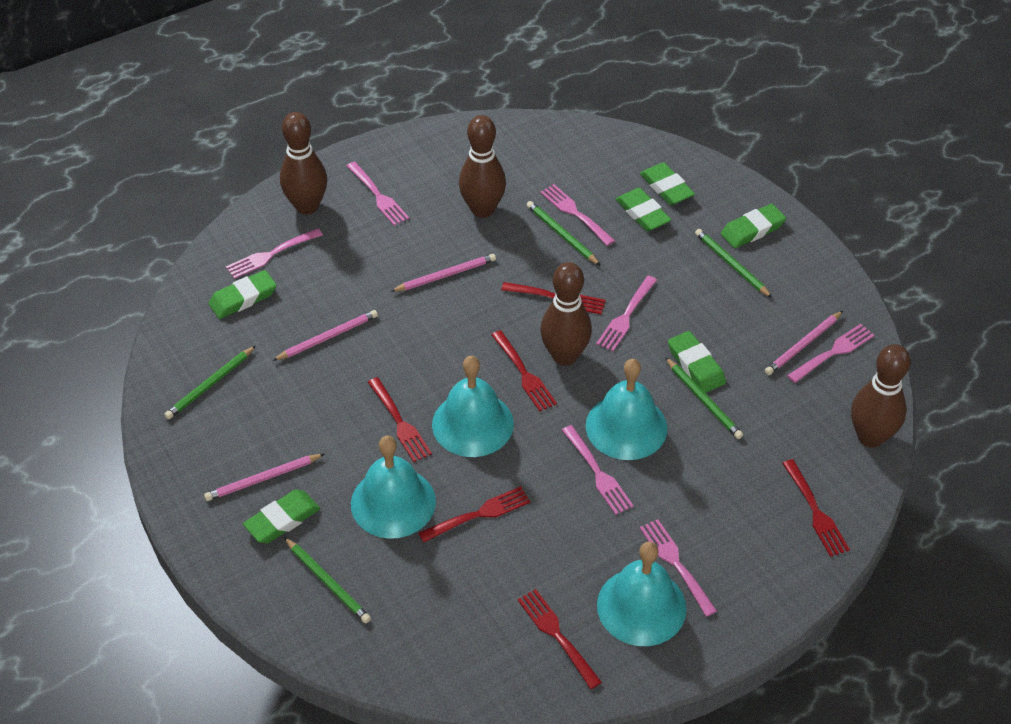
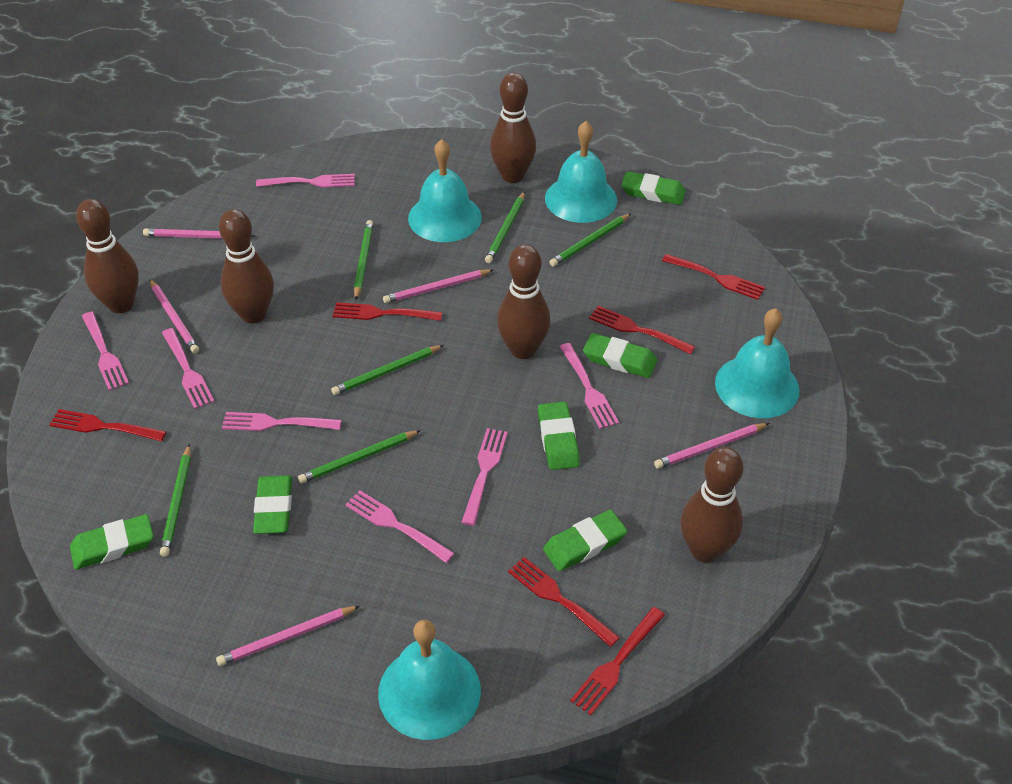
brown bowling pin: 4 -> 5
green pencil: 5 -> 6
pink pencil: 4 -> 5

